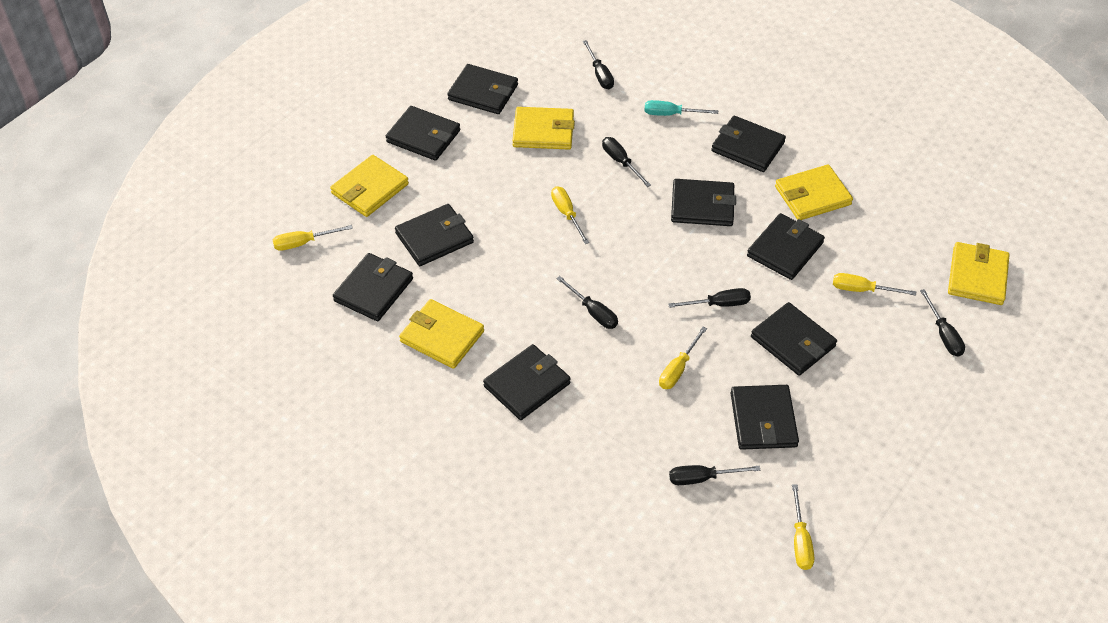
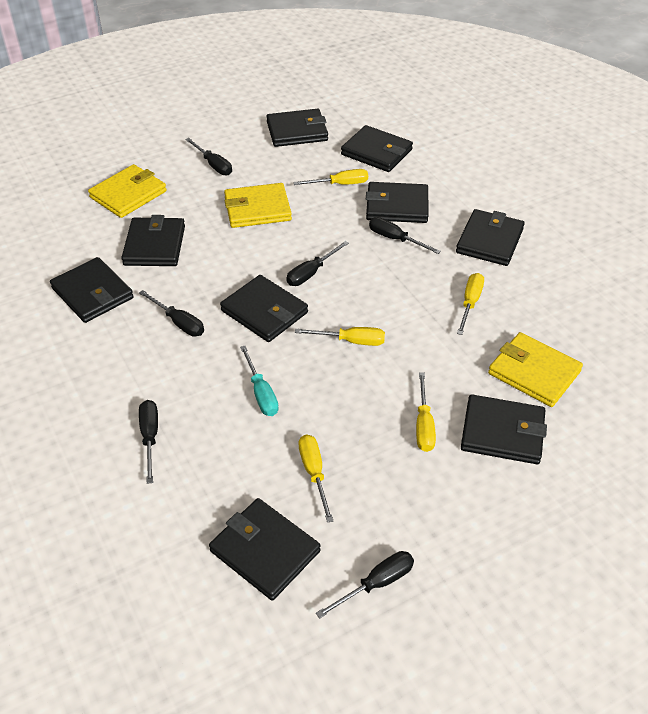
black wallet: 10 -> 9
yellow wallet: 5 -> 3

